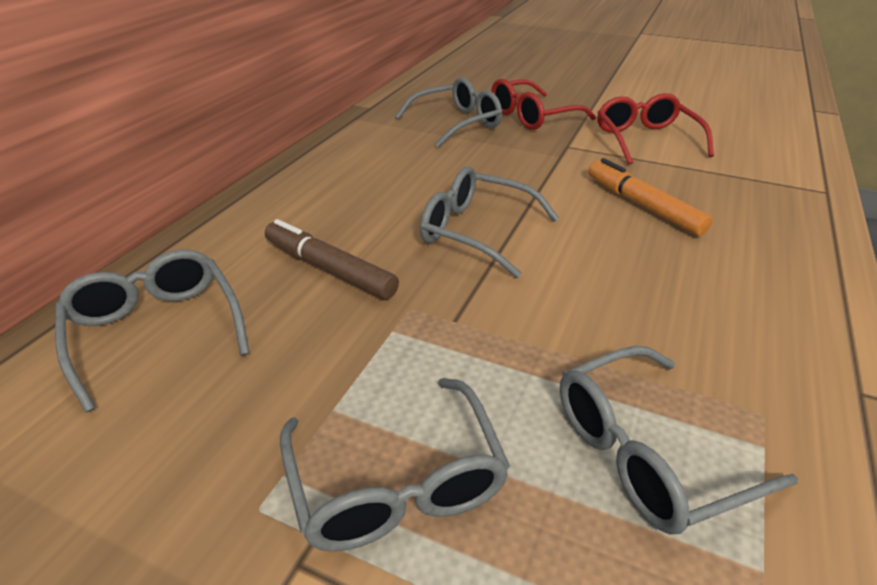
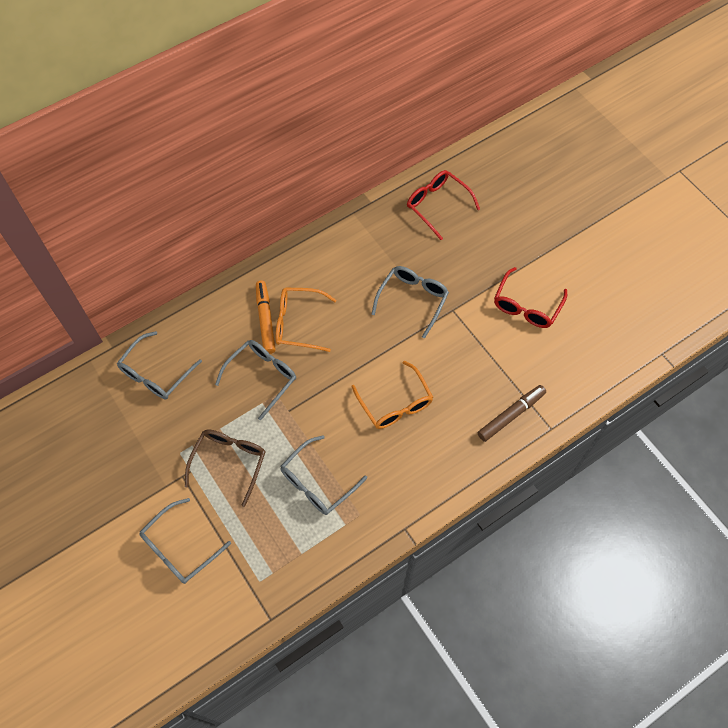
brown glasses: 0 -> 1
orange glasses: 0 -> 2

